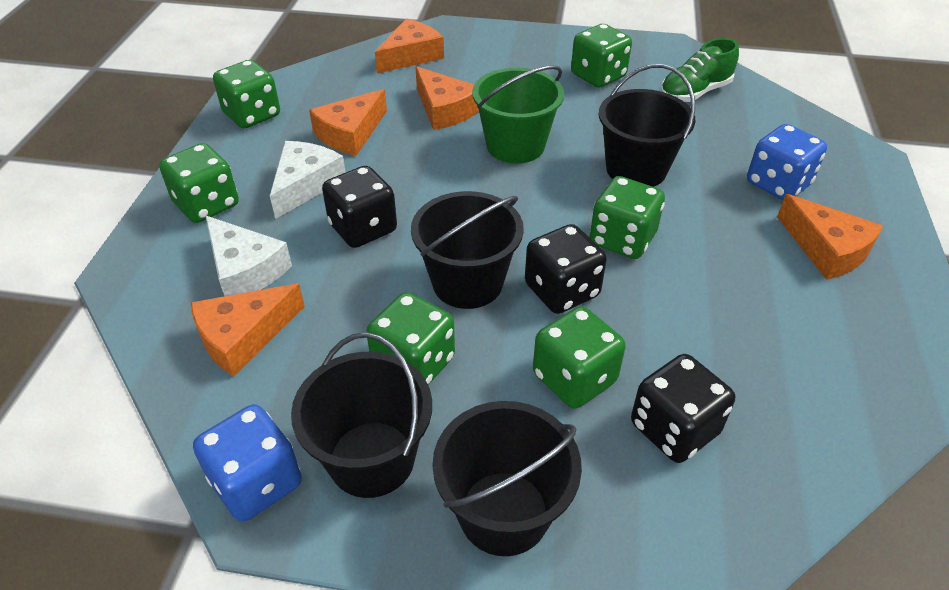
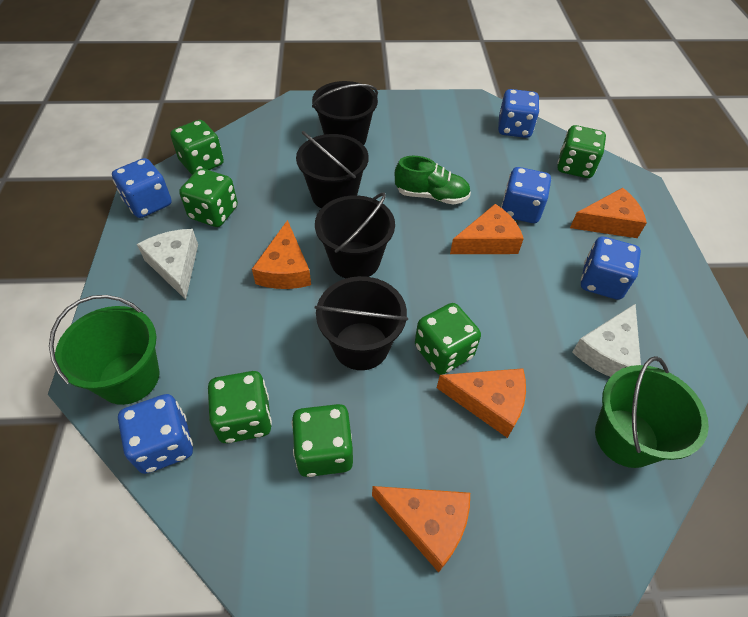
black dice: 3 -> 0
blue dice: 2 -> 5
green bucket: 1 -> 2

